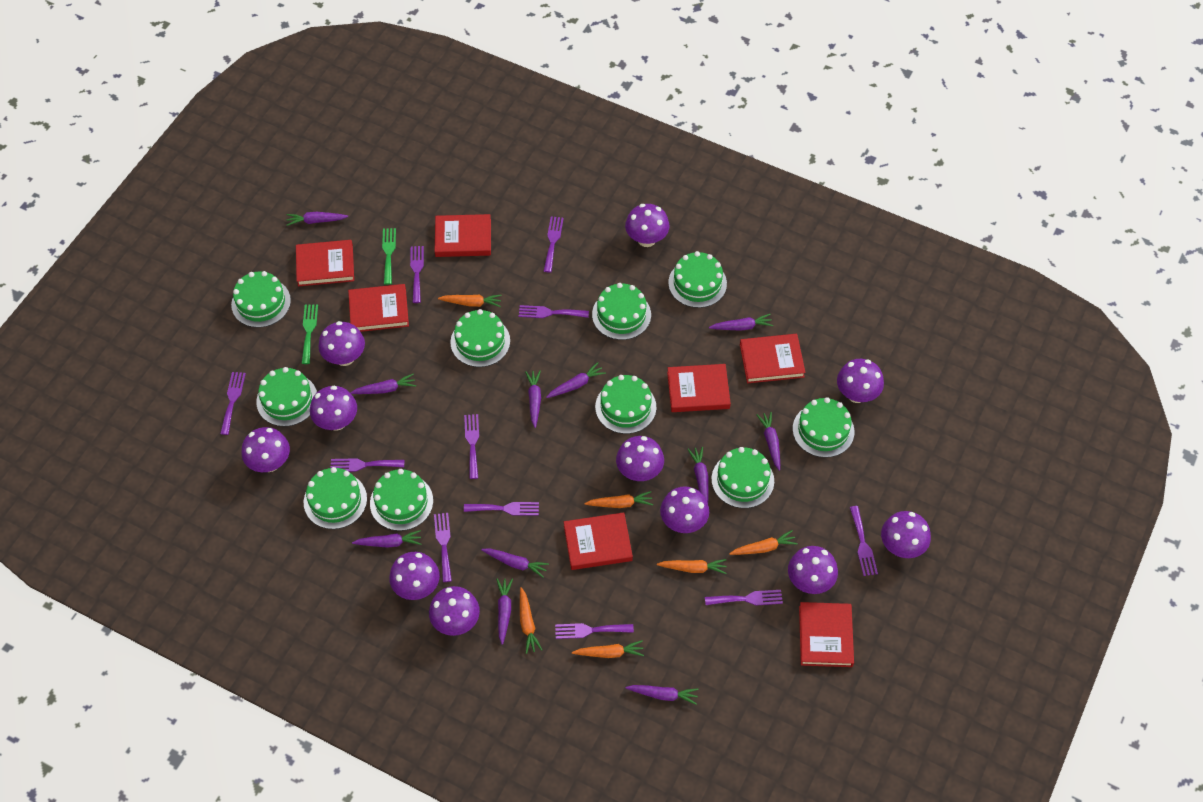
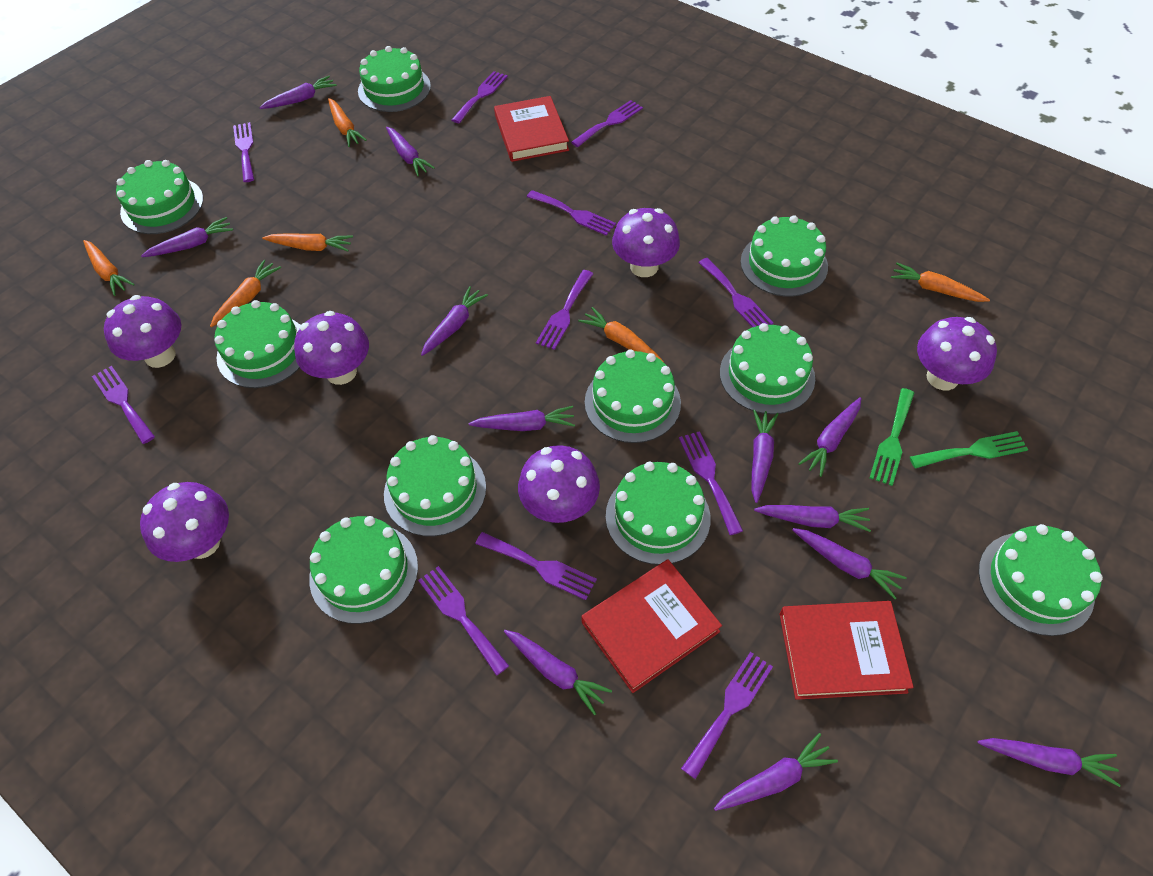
purple carrot: 11 -> 12
purple mushroom: 11 -> 6
red book: 7 -> 3

